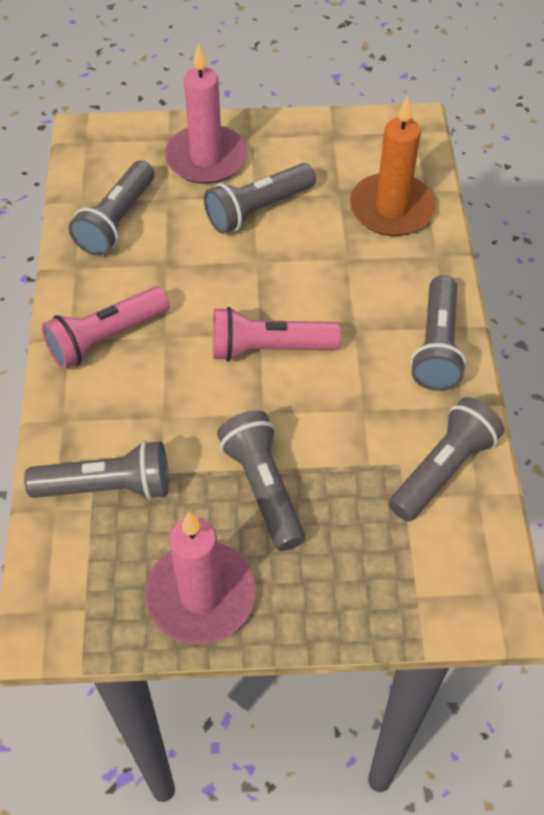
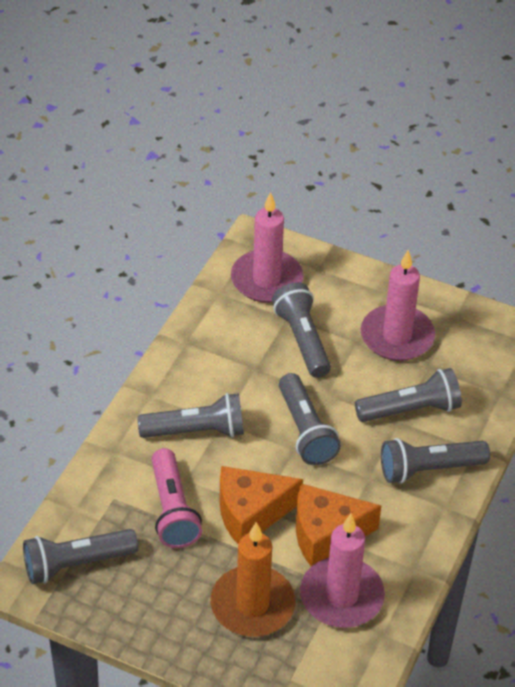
orange cheese: 0 -> 2
pink candle: 2 -> 3
pink flashlight: 2 -> 1

